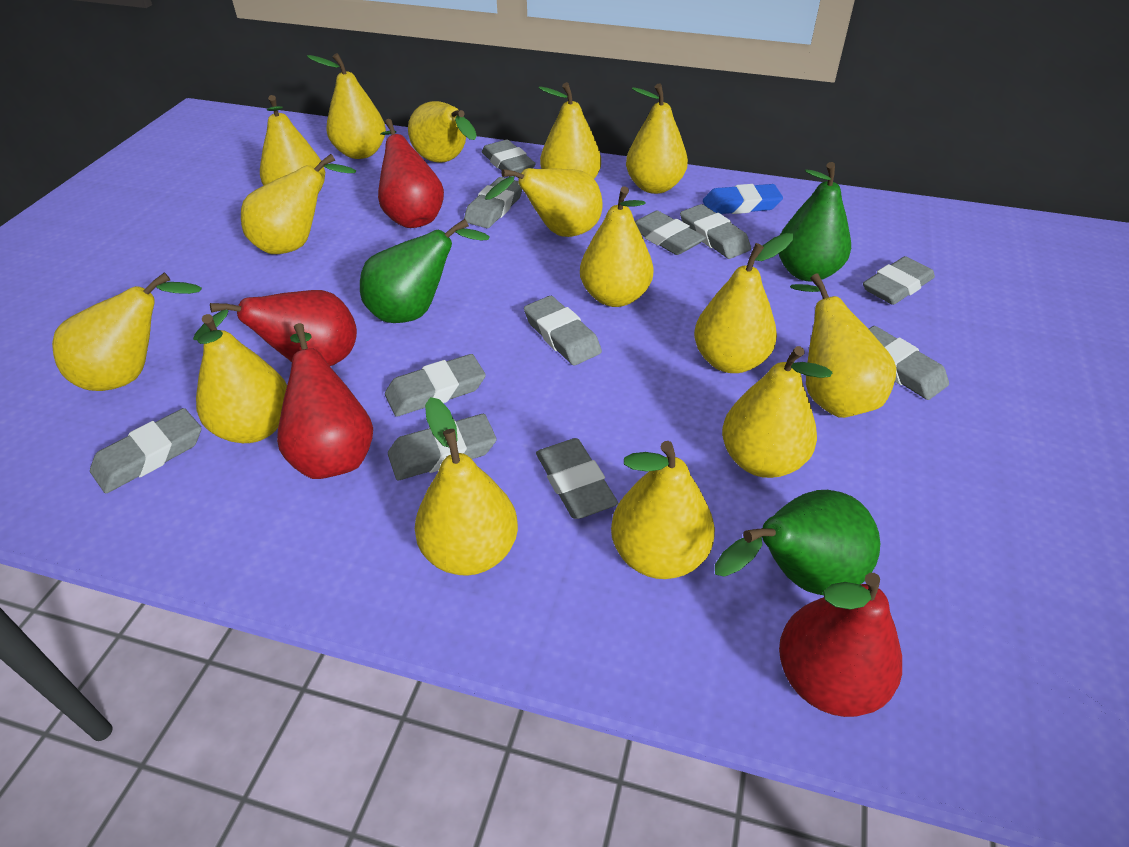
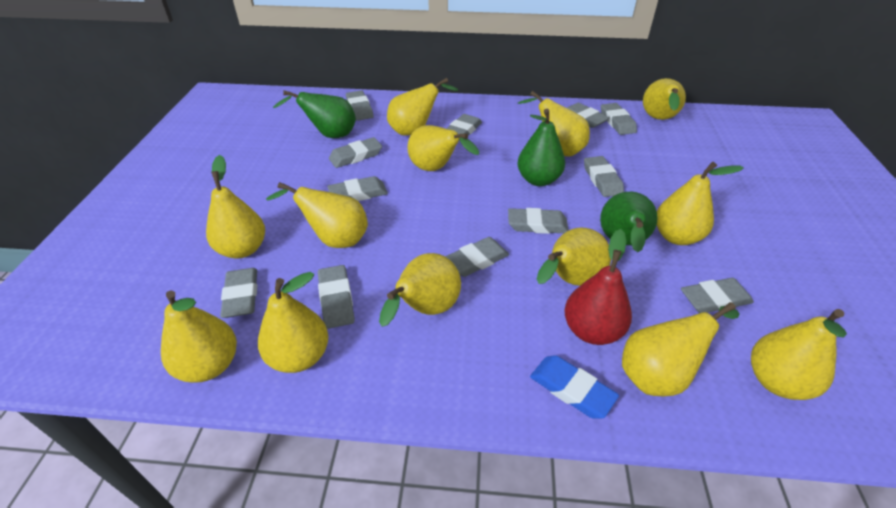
grey eraser: 11 -> 12
red pear: 4 -> 1
yellow pear: 15 -> 13

